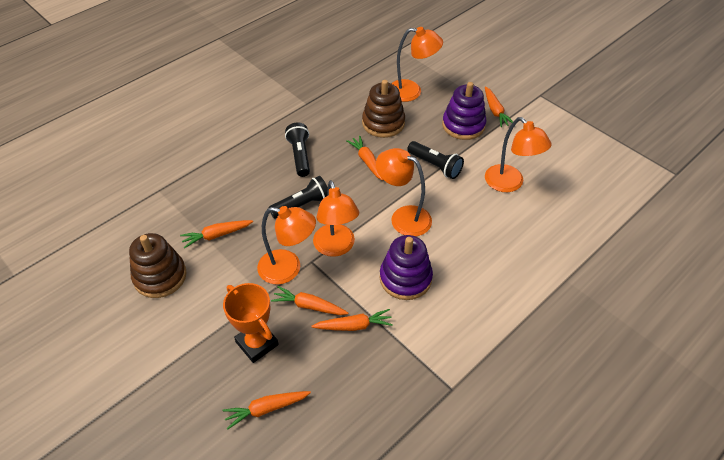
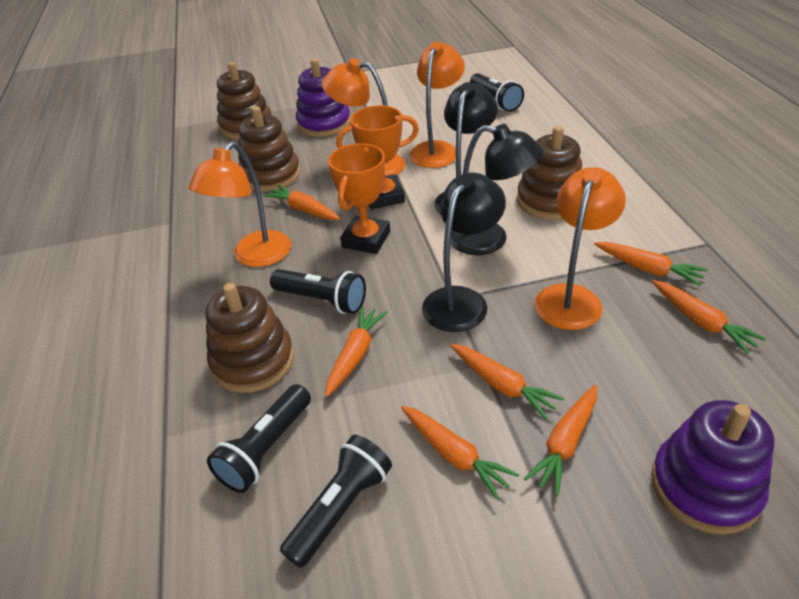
black flashlight: 3 -> 4
black lamp: 0 -> 3
brown stacking toy: 2 -> 4
orange carrot: 6 -> 7
orange lamp: 5 -> 4
orange trophy: 1 -> 2

